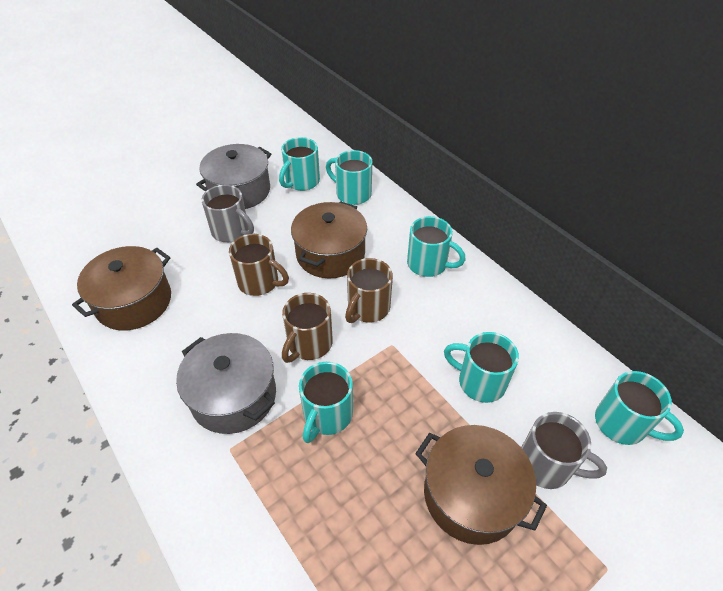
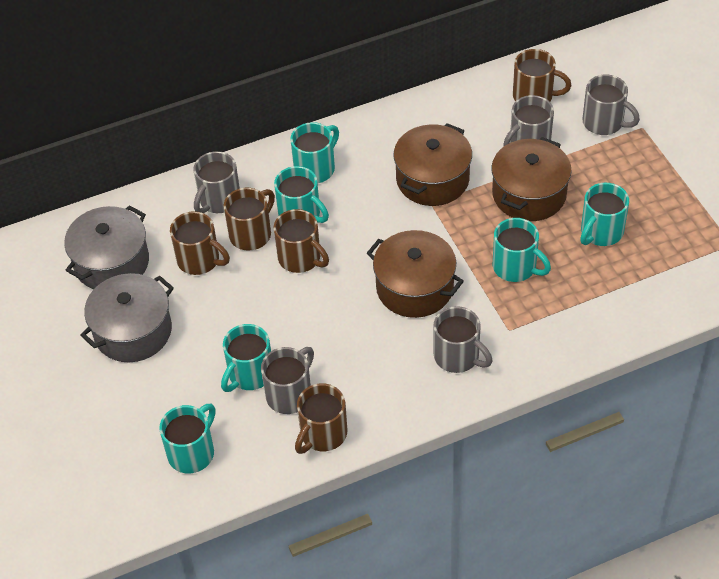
brown mug: 3 -> 5
grey mug: 2 -> 5

